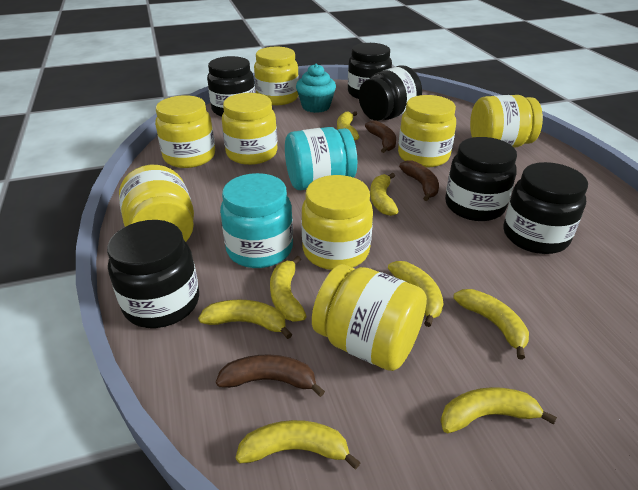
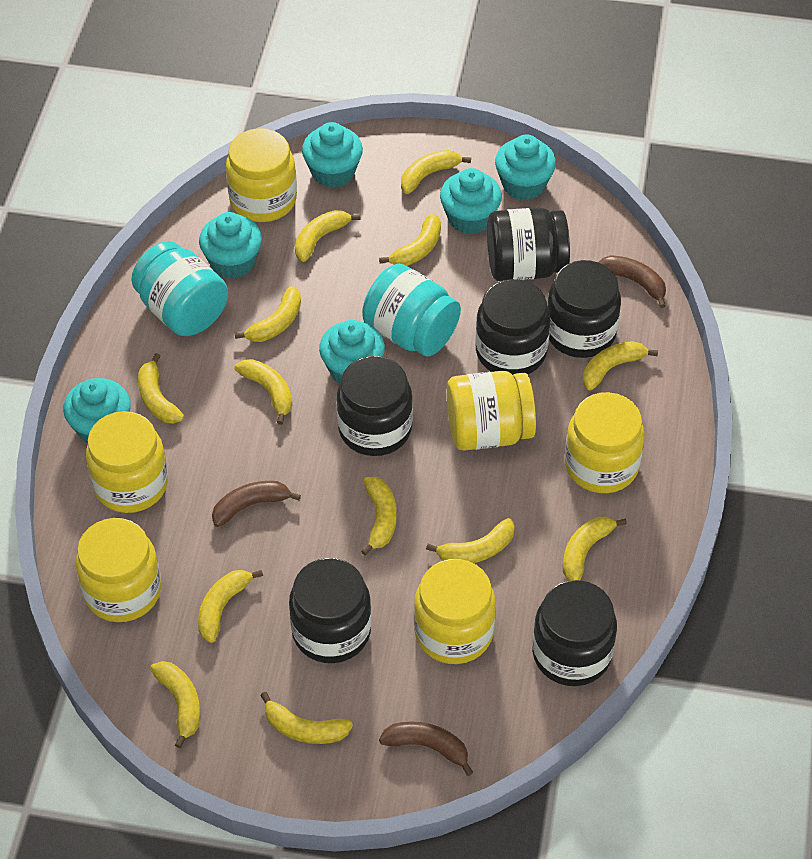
turquoise cupcake: 1 -> 6
yellow banana: 8 -> 13
yellow jar: 8 -> 6

